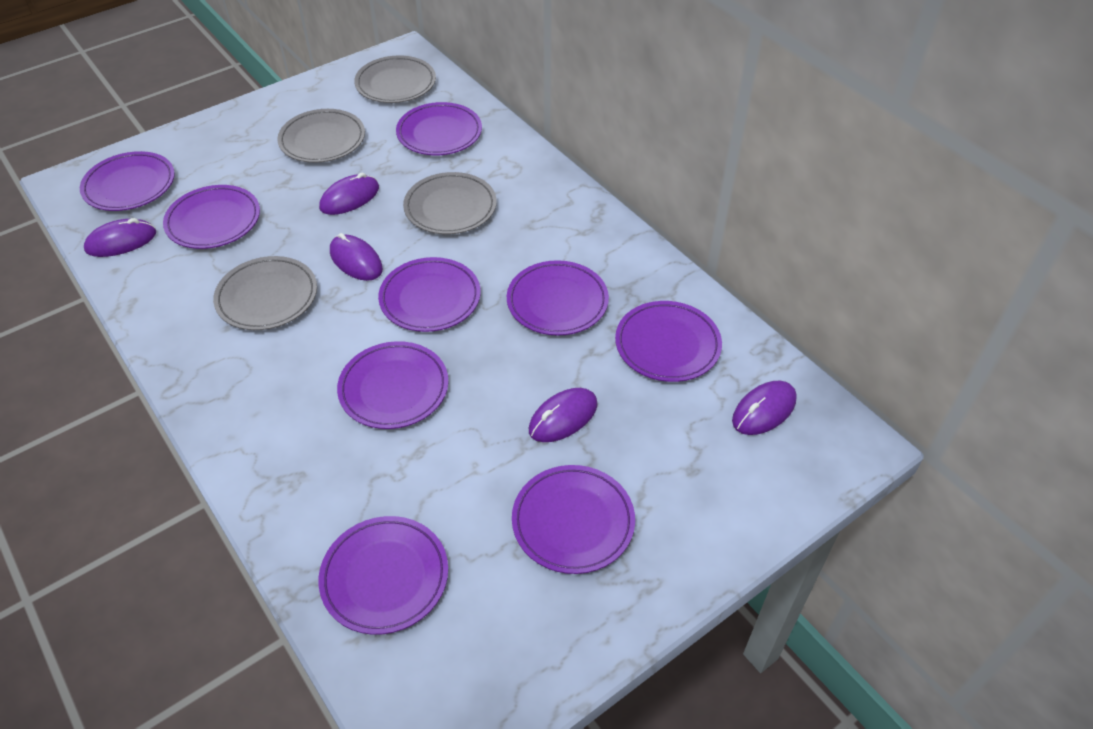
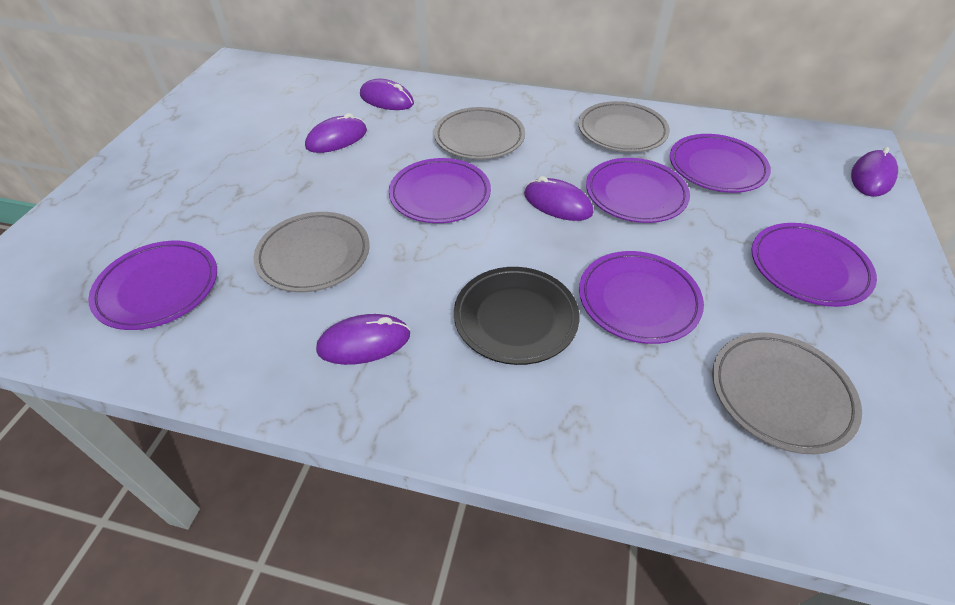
black plate: 0 -> 1
purple plate: 9 -> 6

